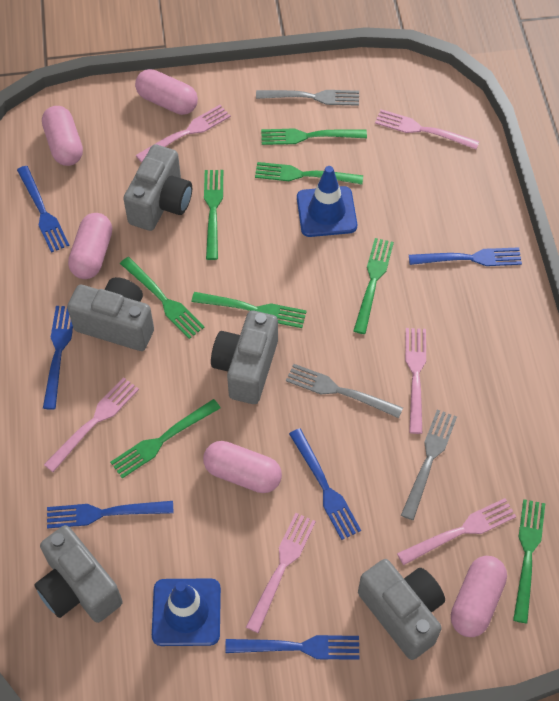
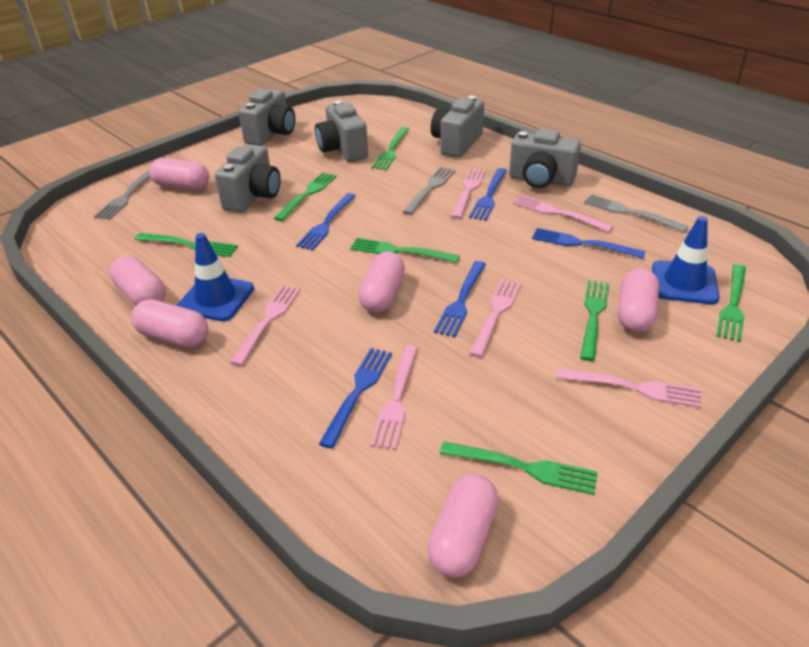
blue fork: 6 -> 5
green fork: 8 -> 7
pink capsule: 5 -> 6

